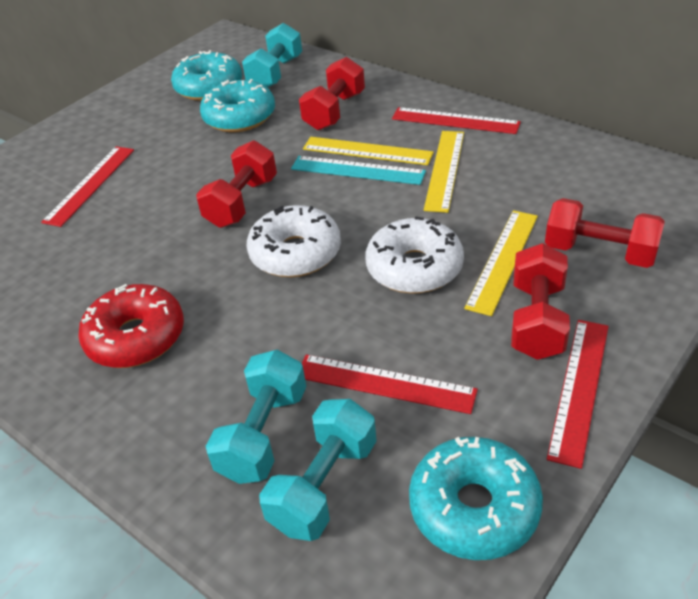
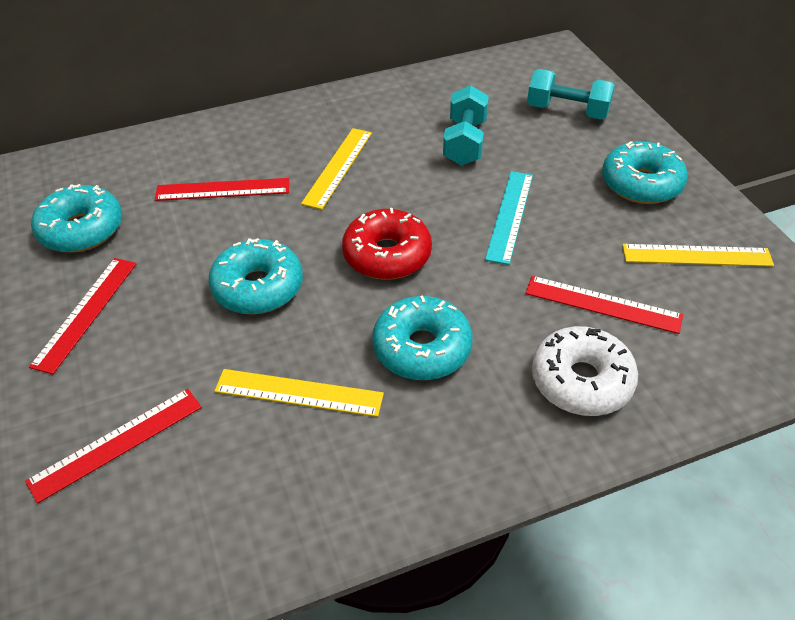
red dumbbell: 4 -> 0
turquoise donut: 3 -> 4
turquoise dumbbell: 3 -> 2
white donut: 2 -> 1

